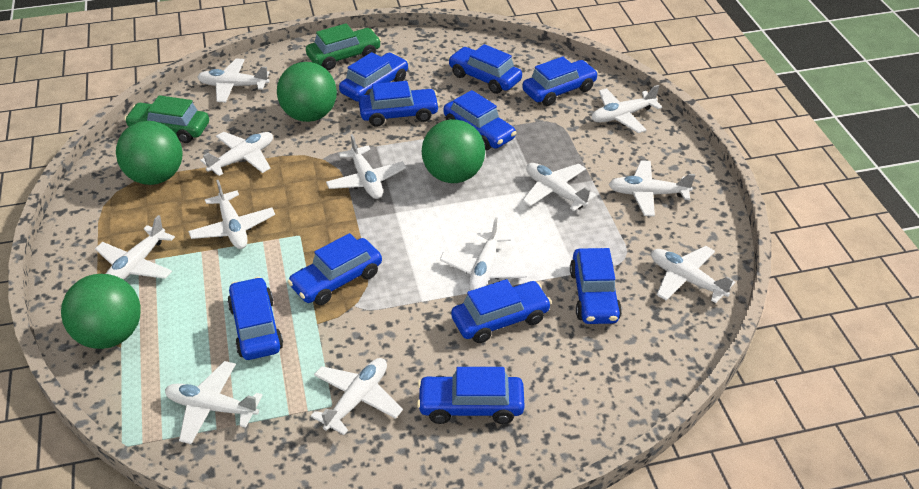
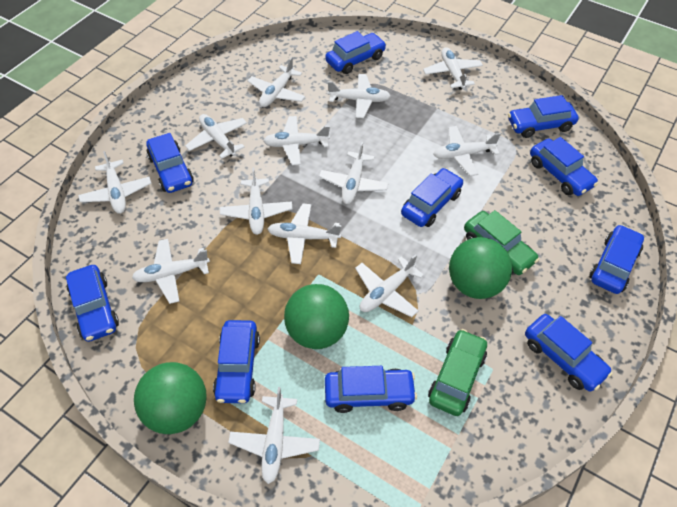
green ball: 4 -> 3
white plane: 12 -> 13

